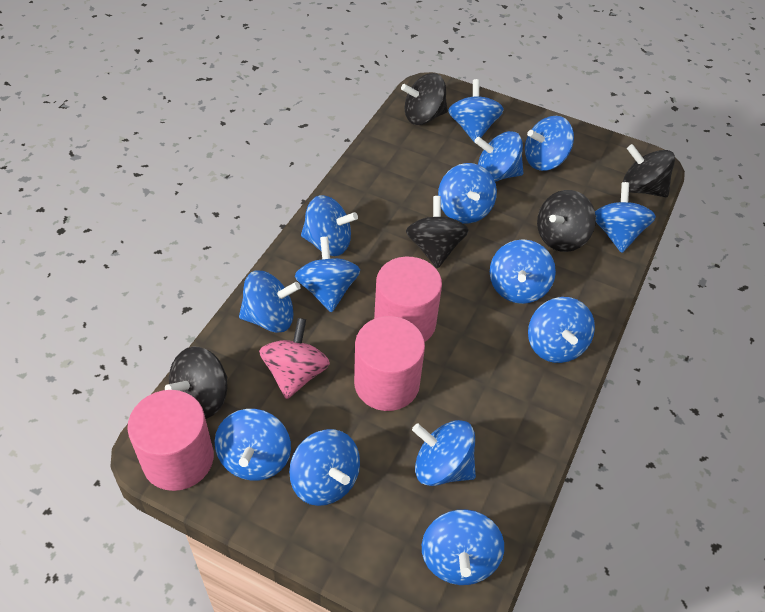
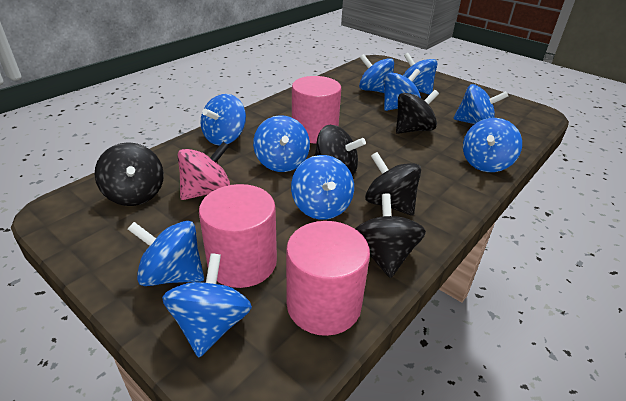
blue spinning top: 14 -> 10

